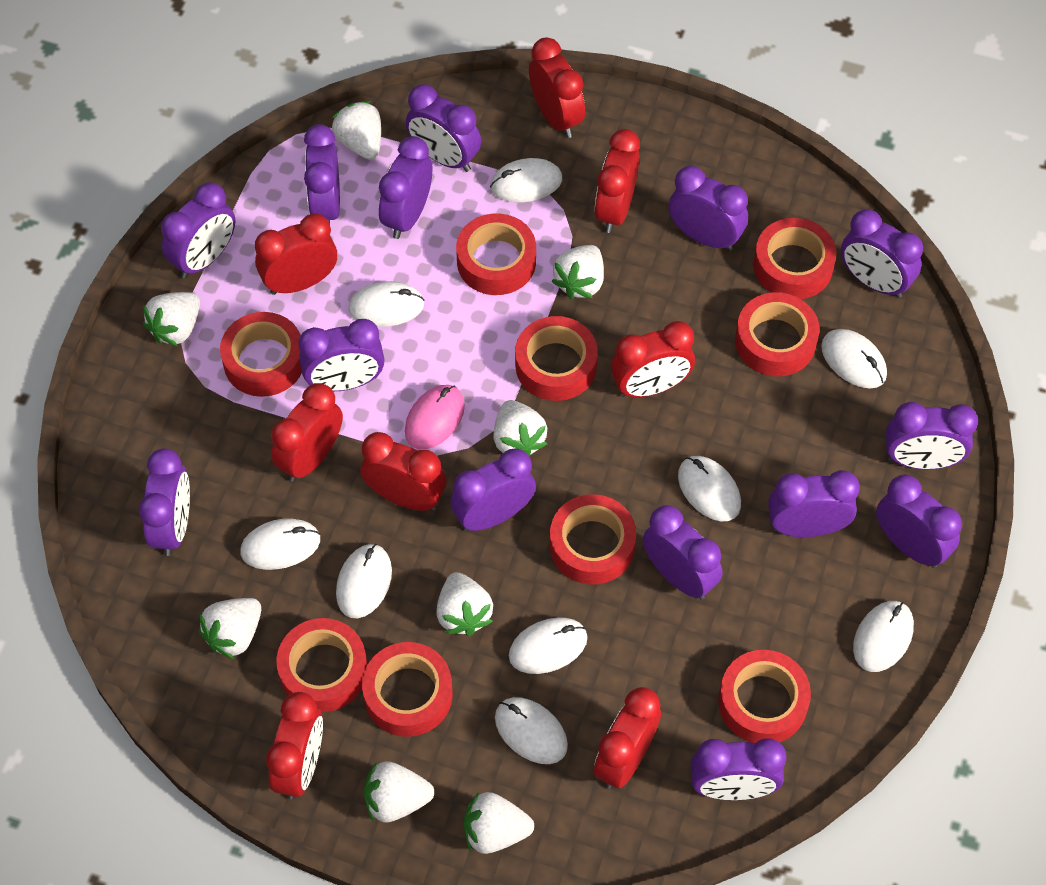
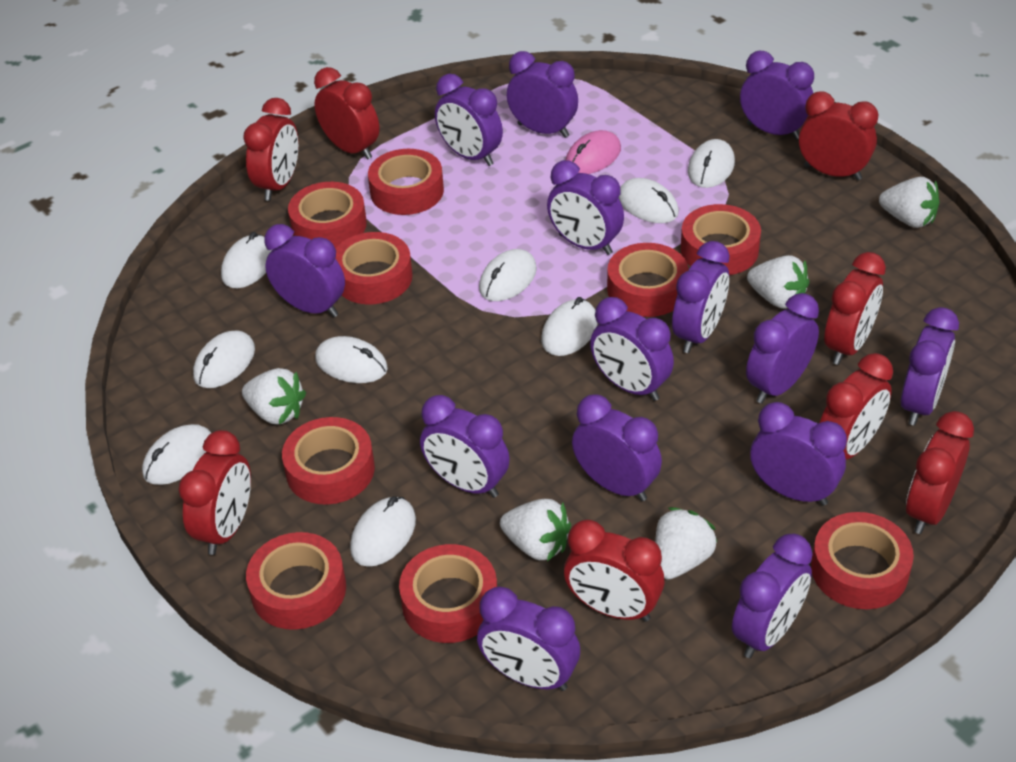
white strawberry: 8 -> 5

